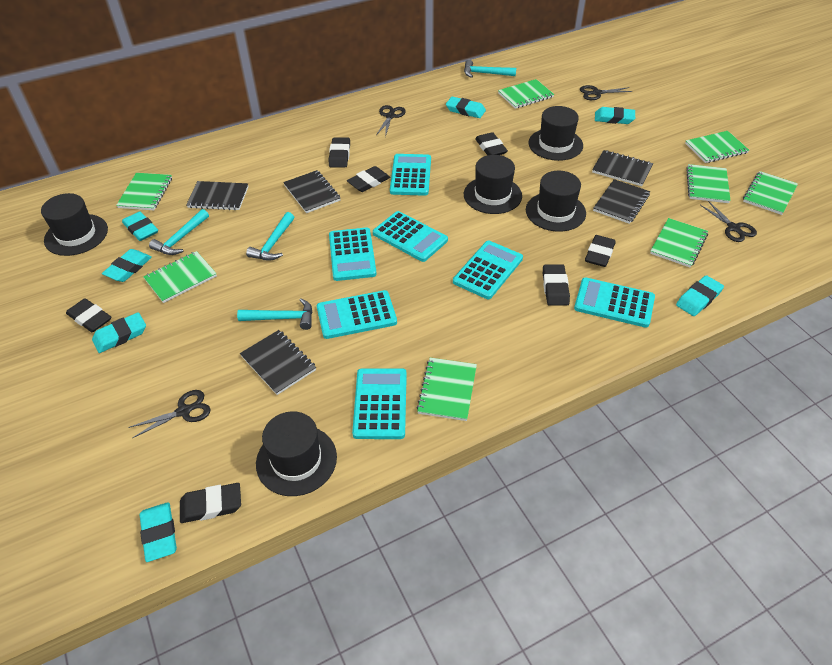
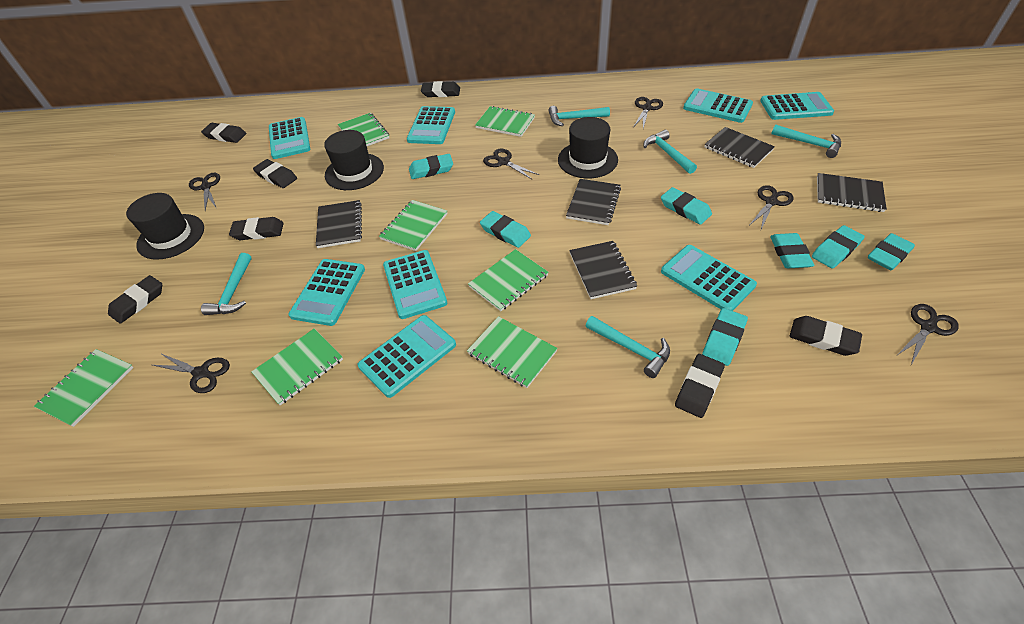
black hat: 5 -> 3
black scissors: 4 -> 6
green notebook: 8 -> 7
turquoise calculator: 7 -> 8
turquoise hammer: 4 -> 5

